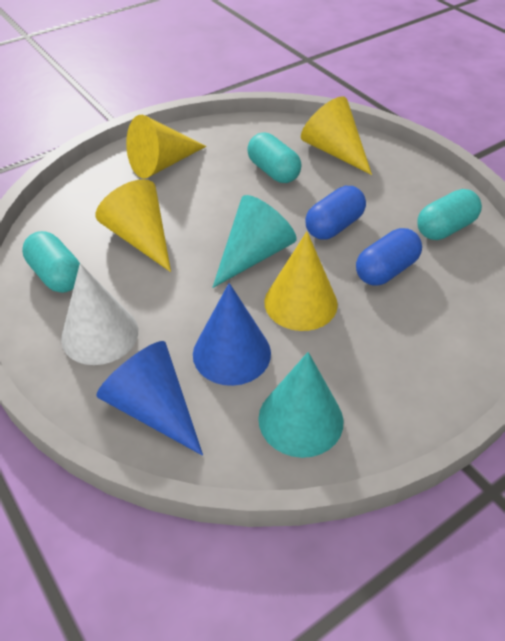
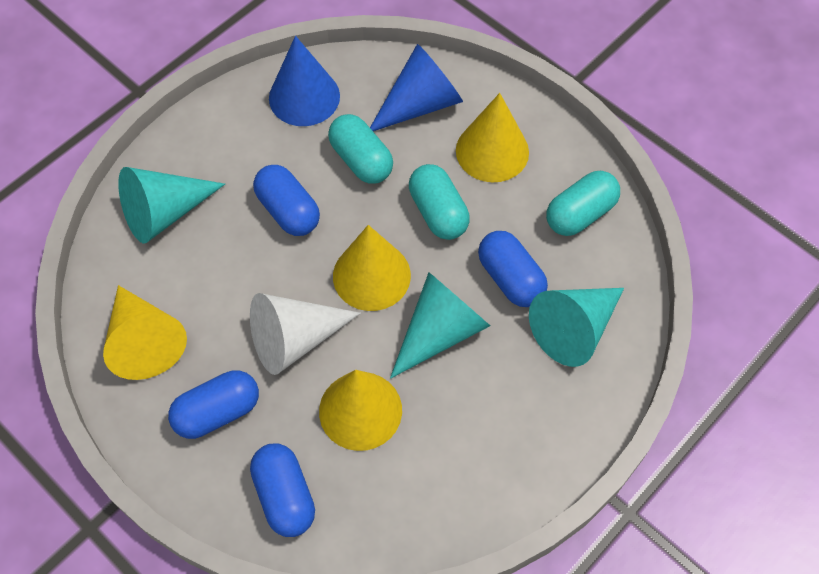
blue capsule: 2 -> 4
turquoise cone: 2 -> 3

